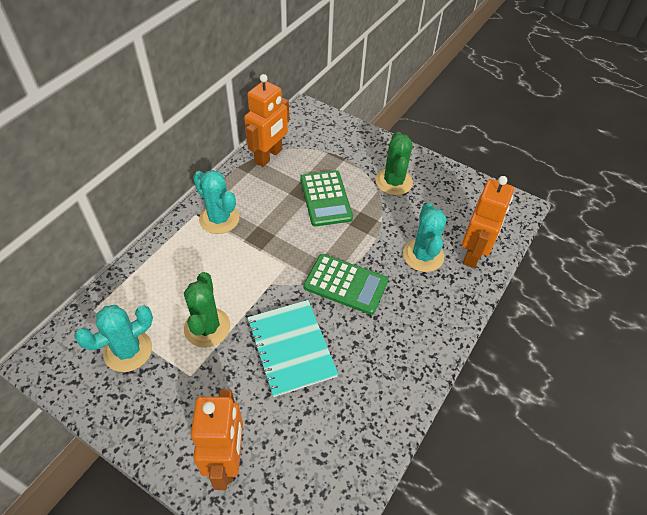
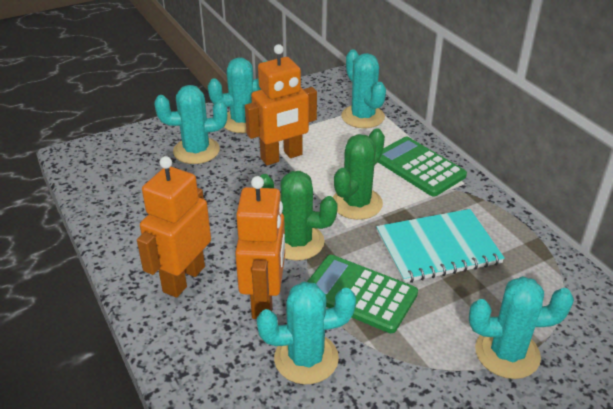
turquoise cactus: 3 -> 5

